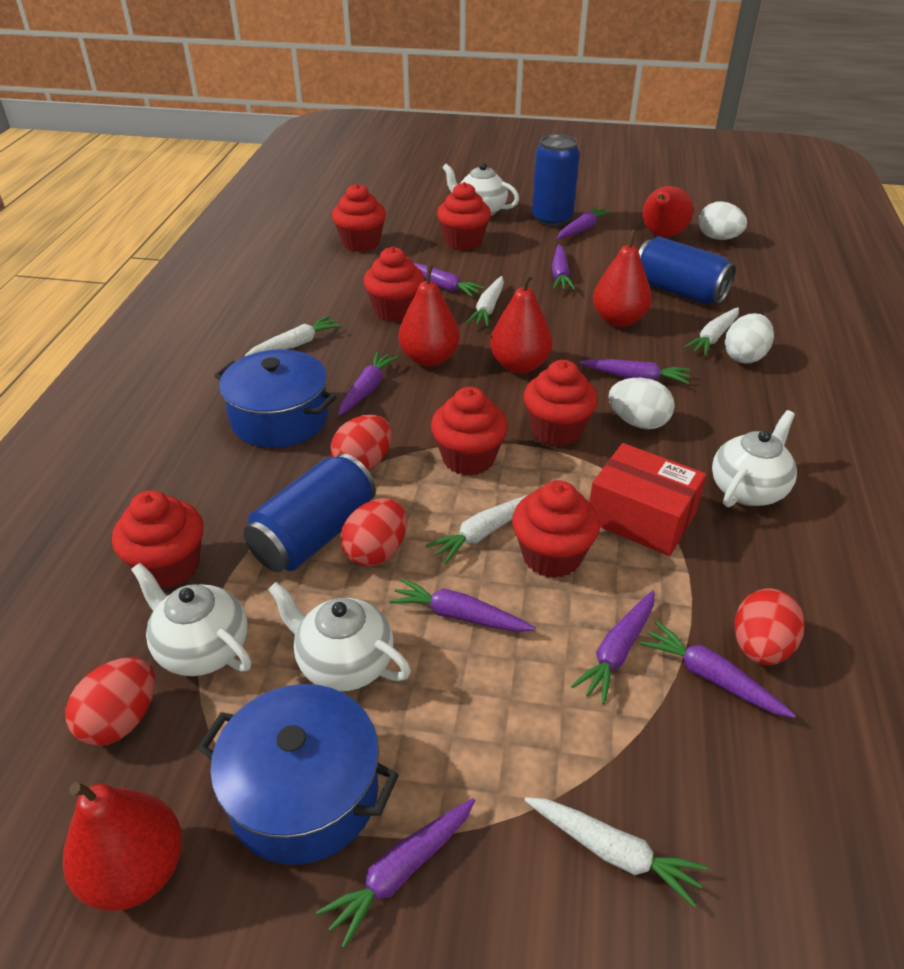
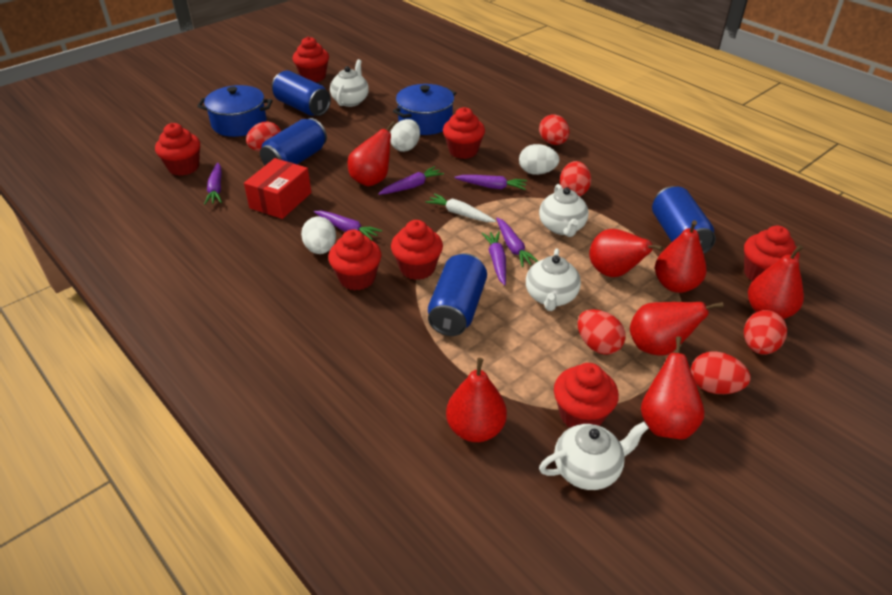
blue can: 3 -> 4
purple carrot: 9 -> 6
red egg: 4 -> 6
red pear: 5 -> 7
white carrot: 5 -> 1

